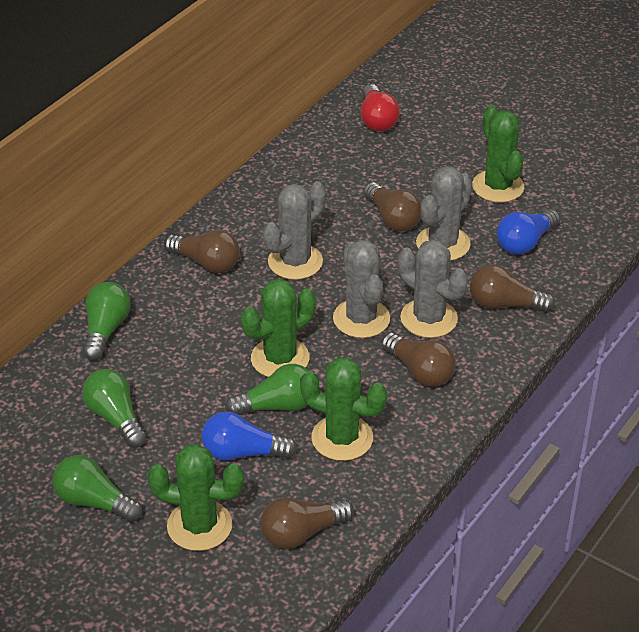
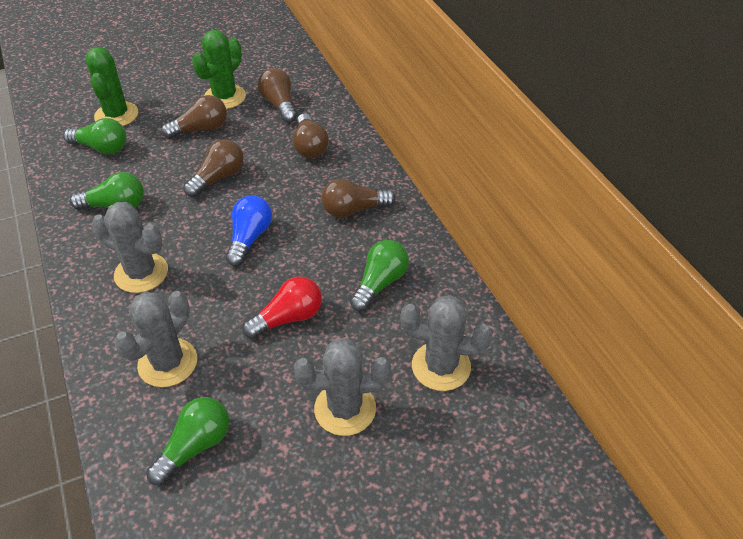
blue light bulb: 2 -> 1
green cactus: 4 -> 2

